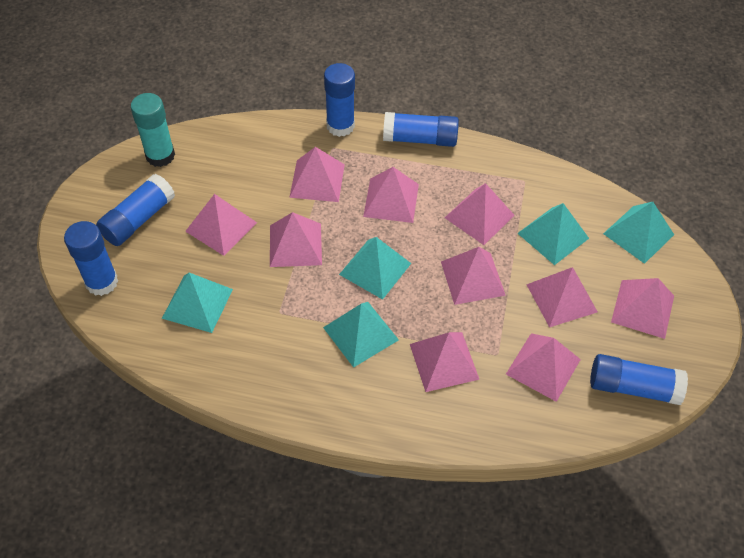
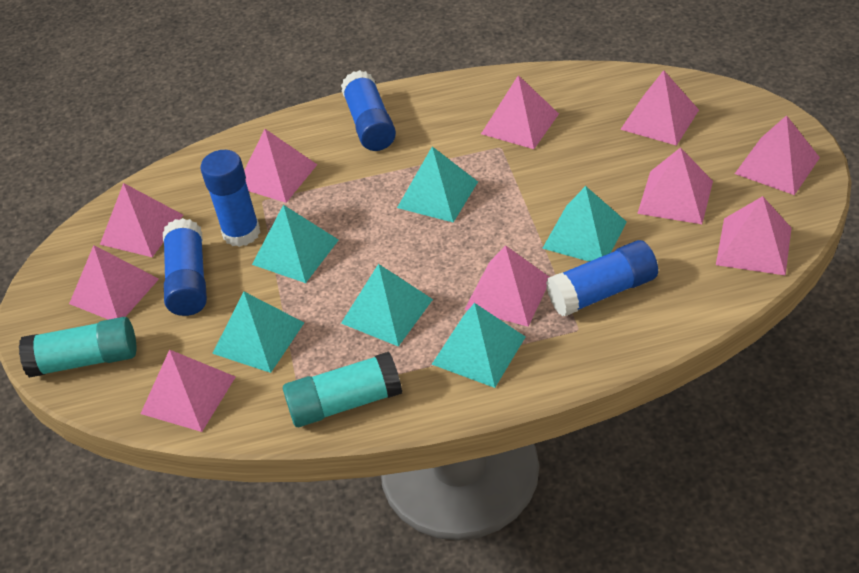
blue glue stick: 5 -> 4
turquoise glue stick: 1 -> 2
turquoise pyramid: 5 -> 6

